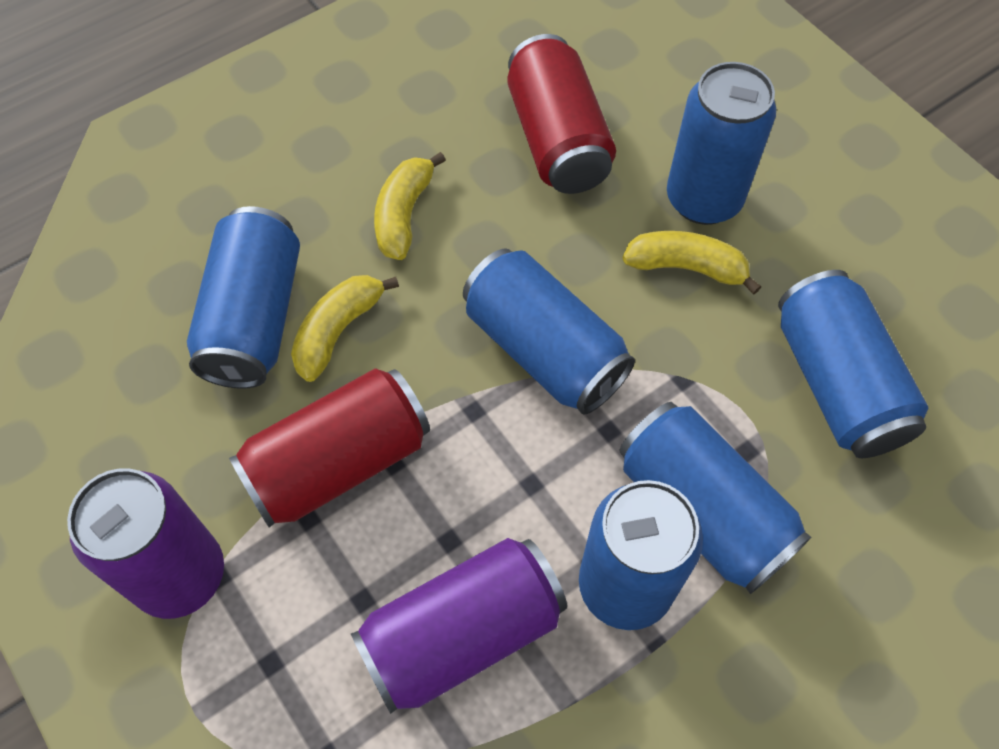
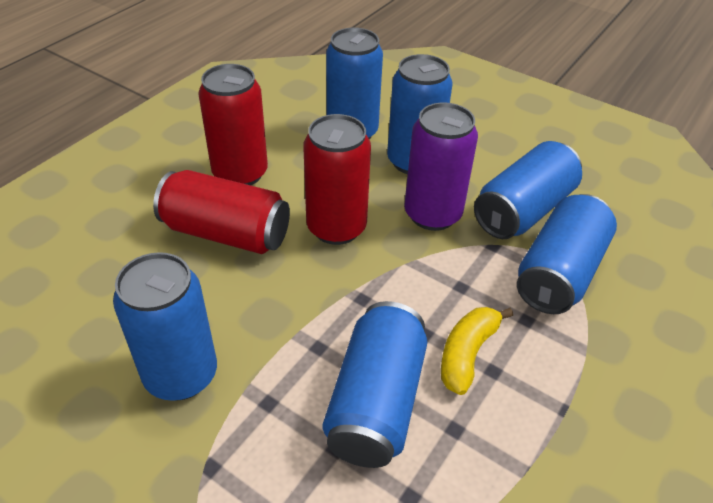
purple can: 2 -> 1
red can: 2 -> 3
yellow banana: 3 -> 1

